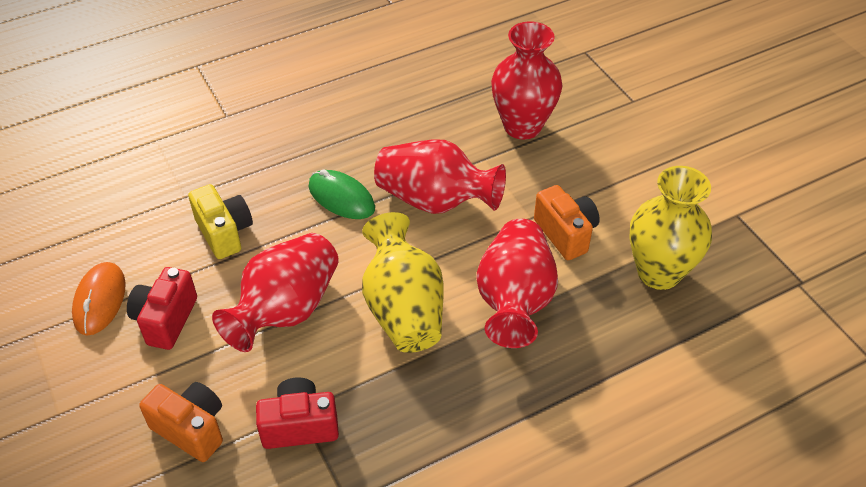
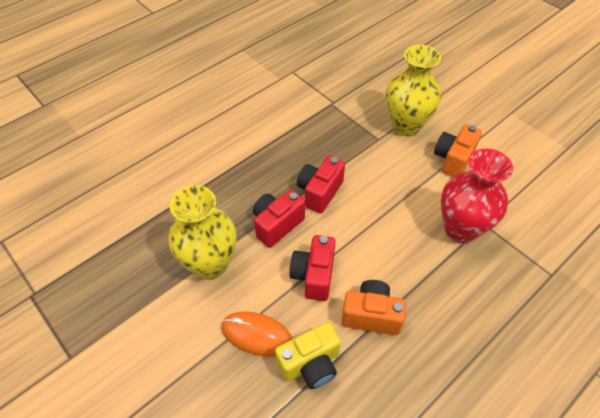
green mouse: 1 -> 0
red camera: 2 -> 3
red vase: 4 -> 1

